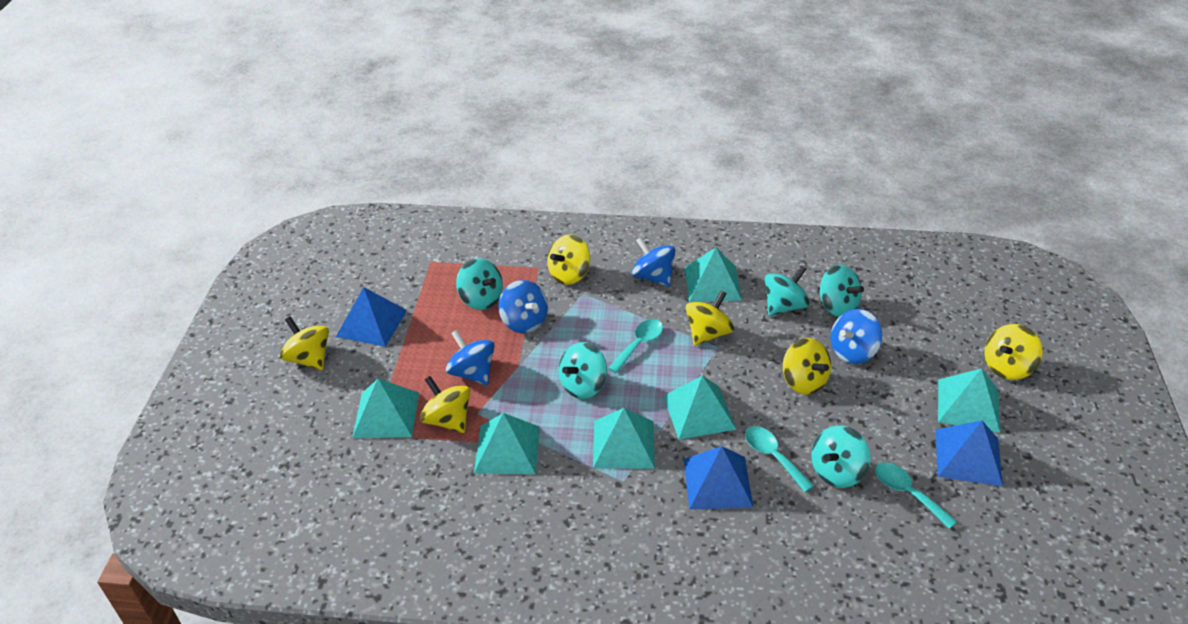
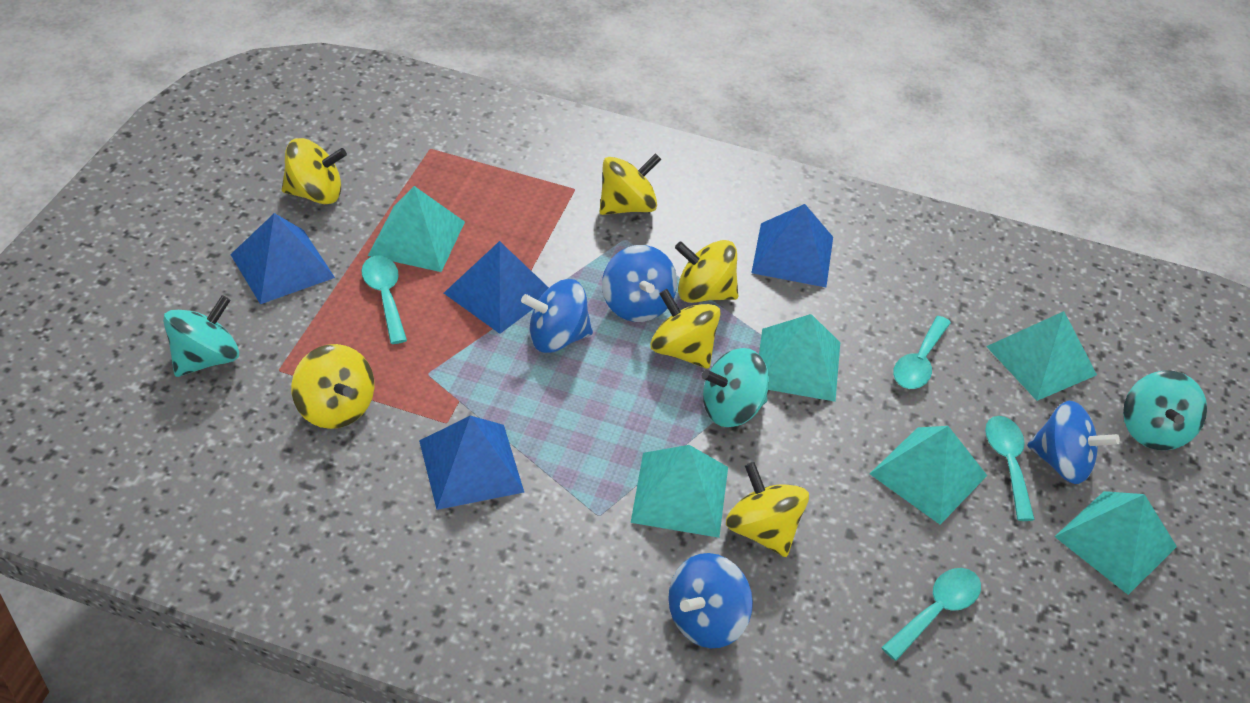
blue pyramid: 3 -> 4
turquoise spinning top: 5 -> 3
turquoise spoon: 3 -> 4

